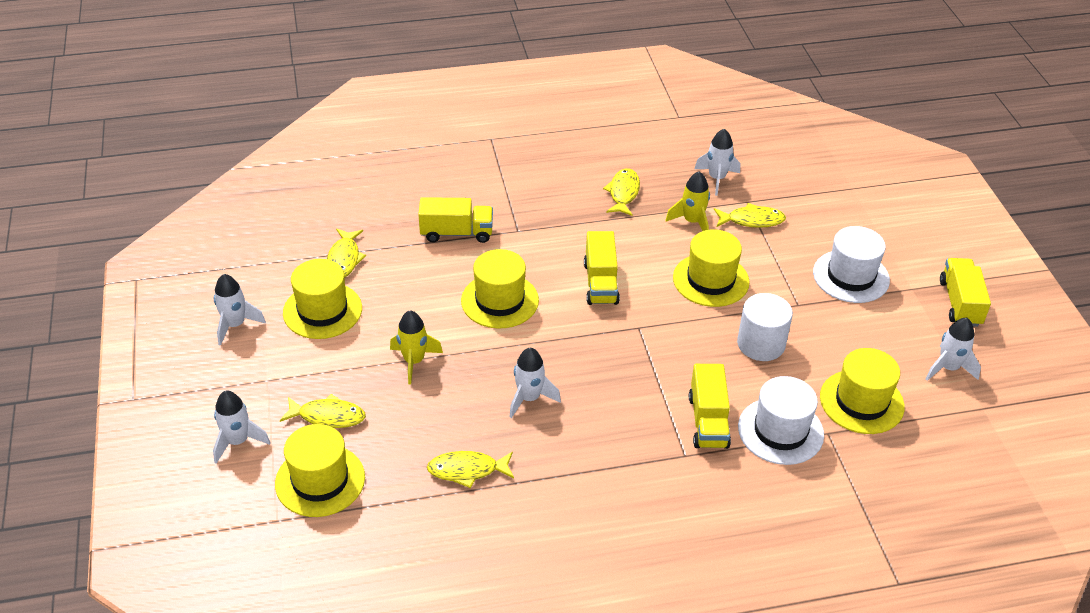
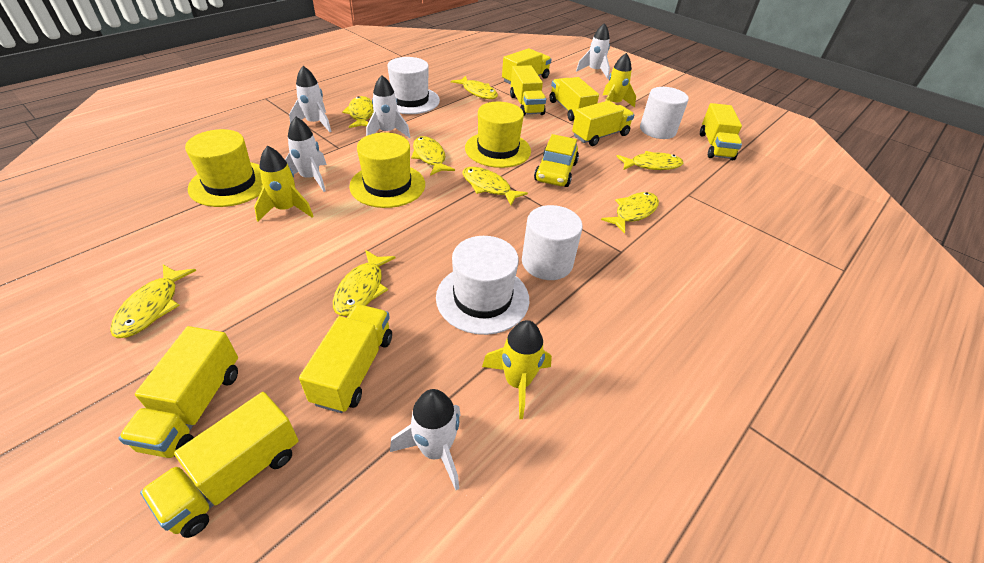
white cylinder: 1 -> 2
yellow car: 0 -> 1
yellow fish: 5 -> 8
yellow hat: 5 -> 3
yellow rocket: 2 -> 3
yellow truck: 4 -> 8

